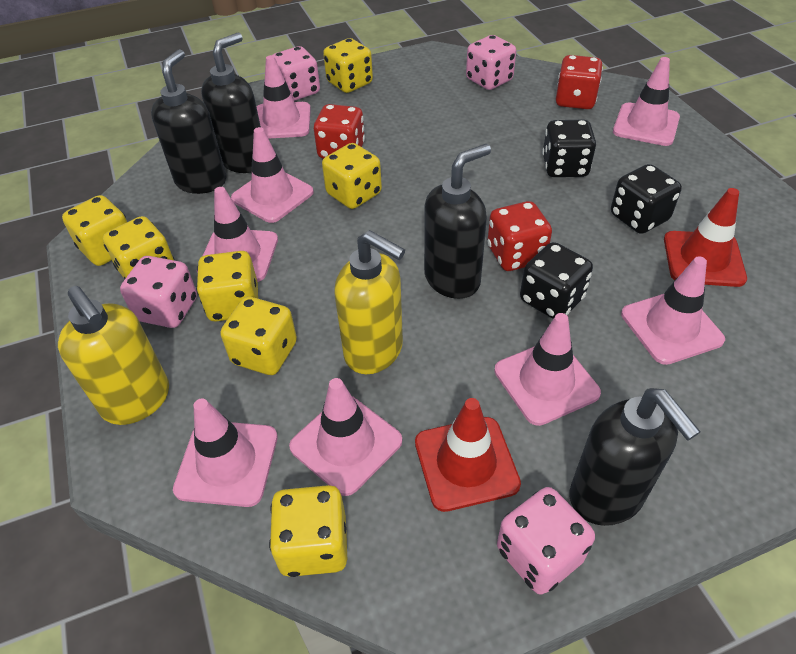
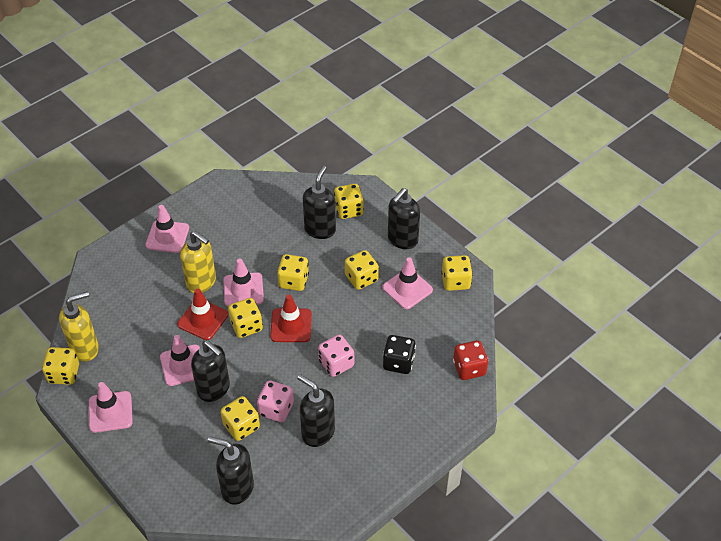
black dice: 3 -> 1
black soap dispenser: 4 -> 5
pink dice: 4 -> 2
pink traffic cone: 8 -> 5
red dice: 3 -> 1

